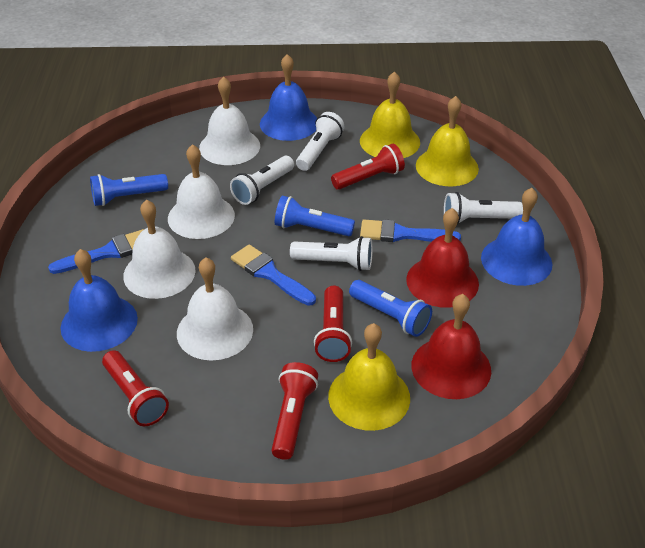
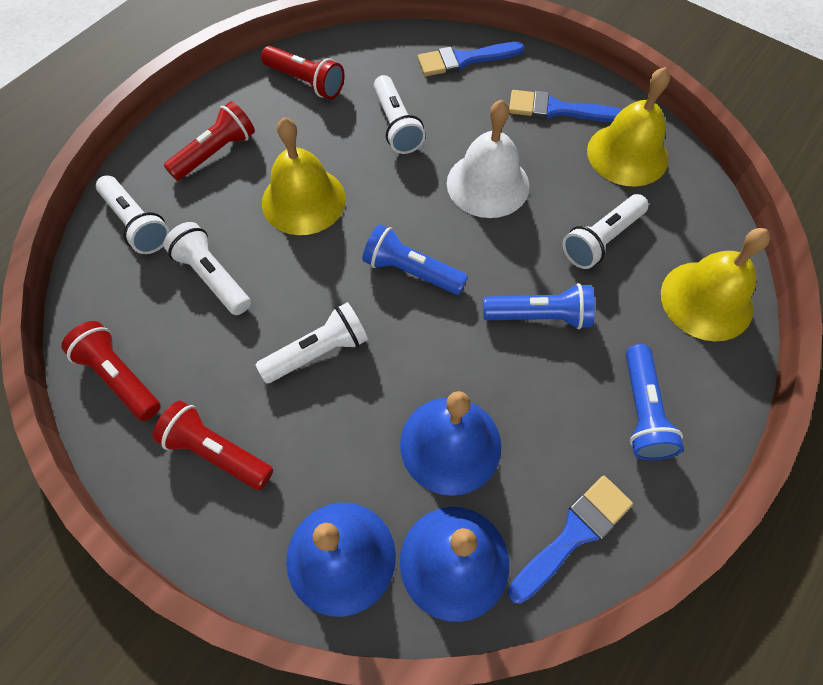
red bell: 2 -> 0
white bell: 4 -> 1
white flashlight: 4 -> 5

